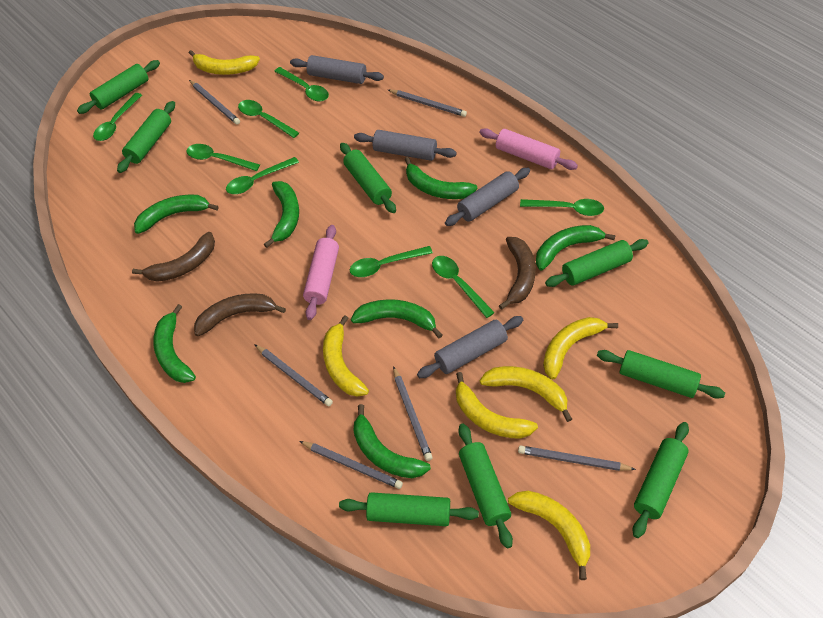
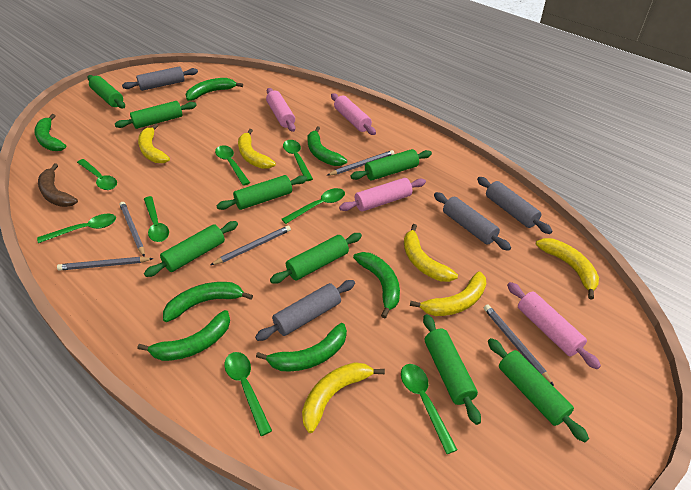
brown banana: 3 -> 1
grey pencil: 6 -> 5
pink rolling pin: 2 -> 4

